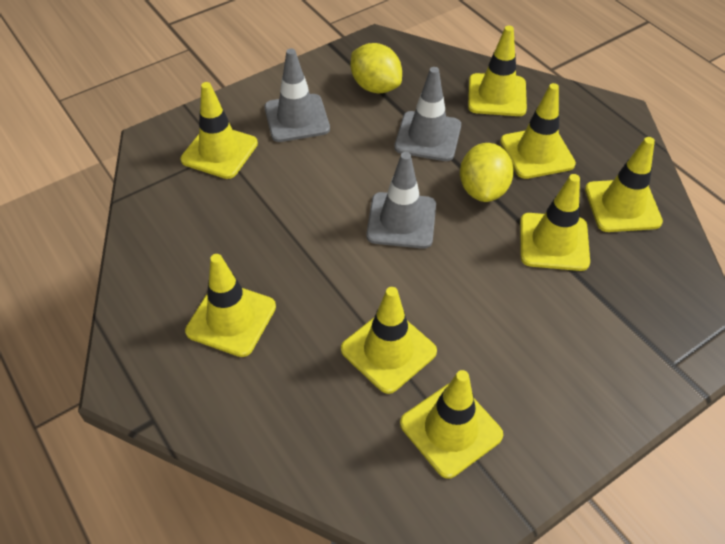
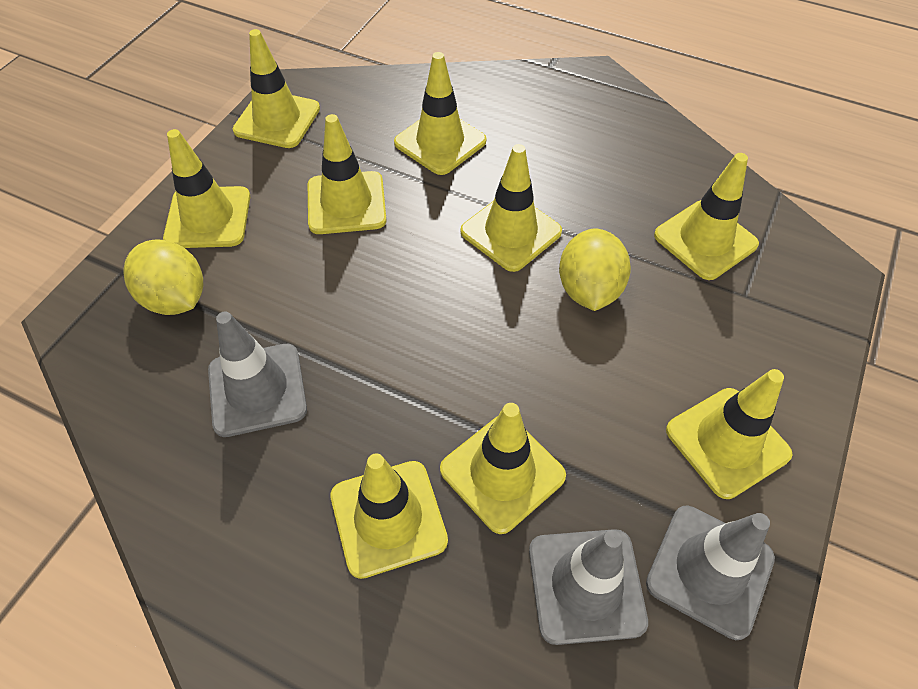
yellow traffic cone: 8 -> 9

